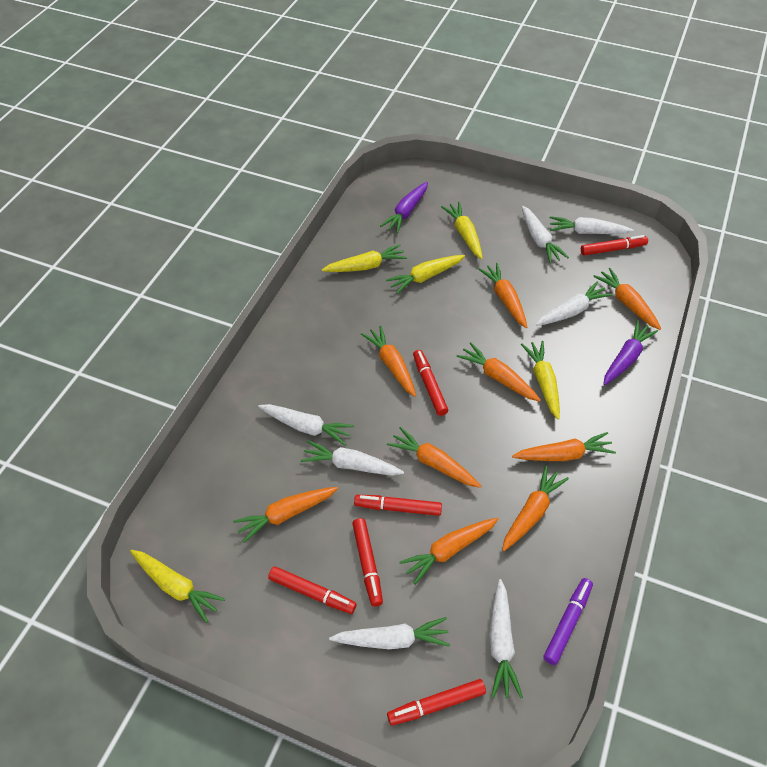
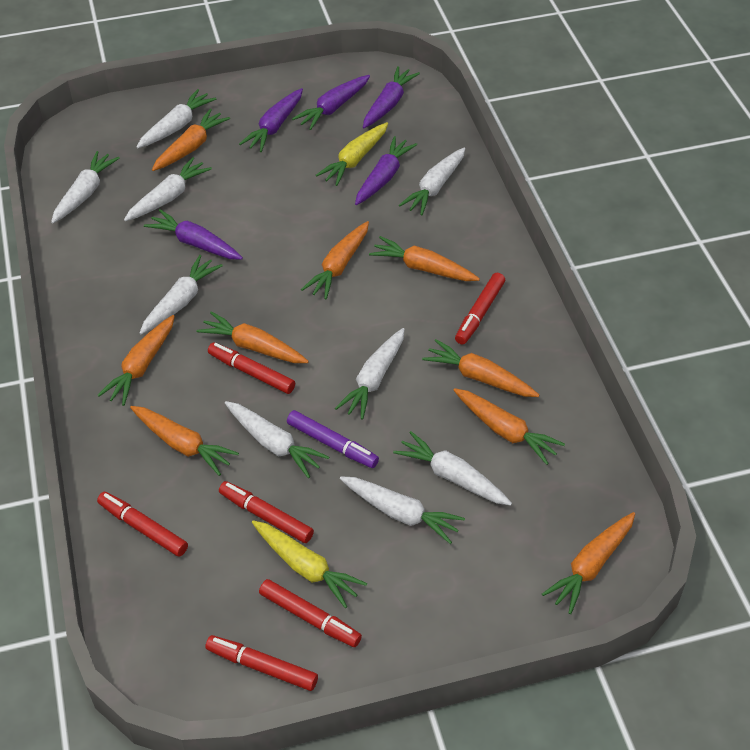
purple carrot: 2 -> 5
white carrot: 7 -> 9
yellow carrot: 5 -> 2

